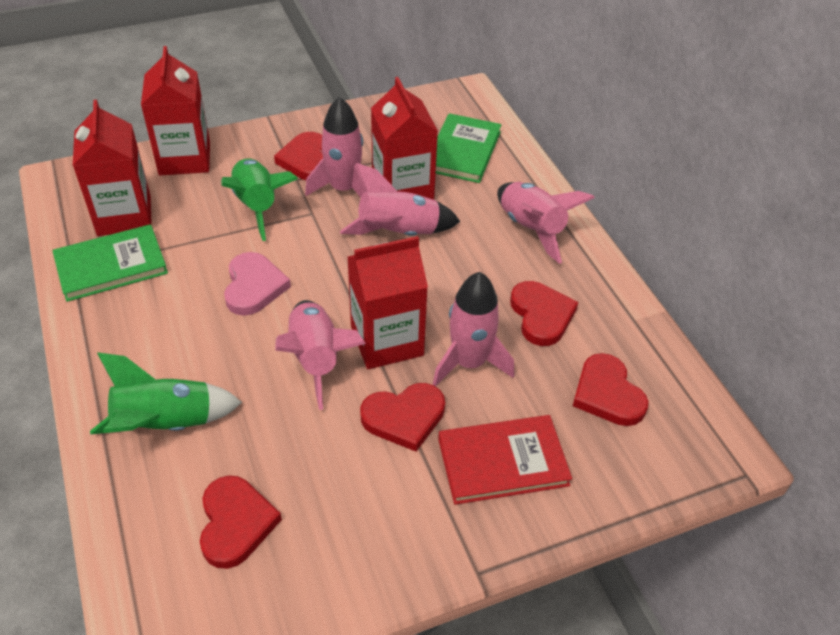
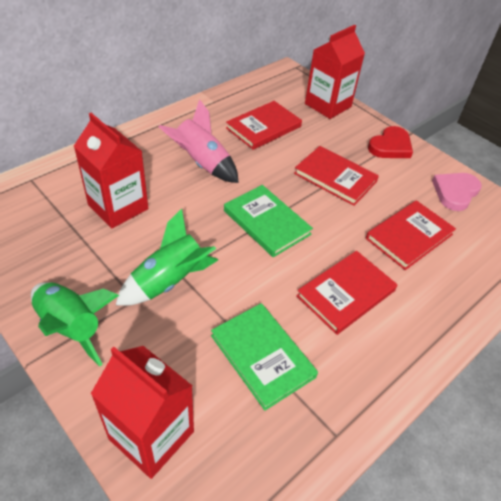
pink rocket: 5 -> 1
red book: 1 -> 4
red carton: 4 -> 3
red heart: 5 -> 1

